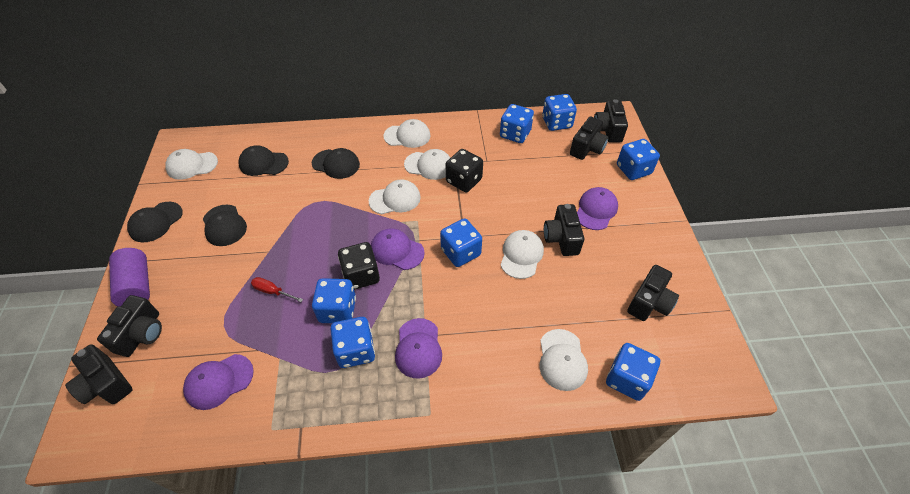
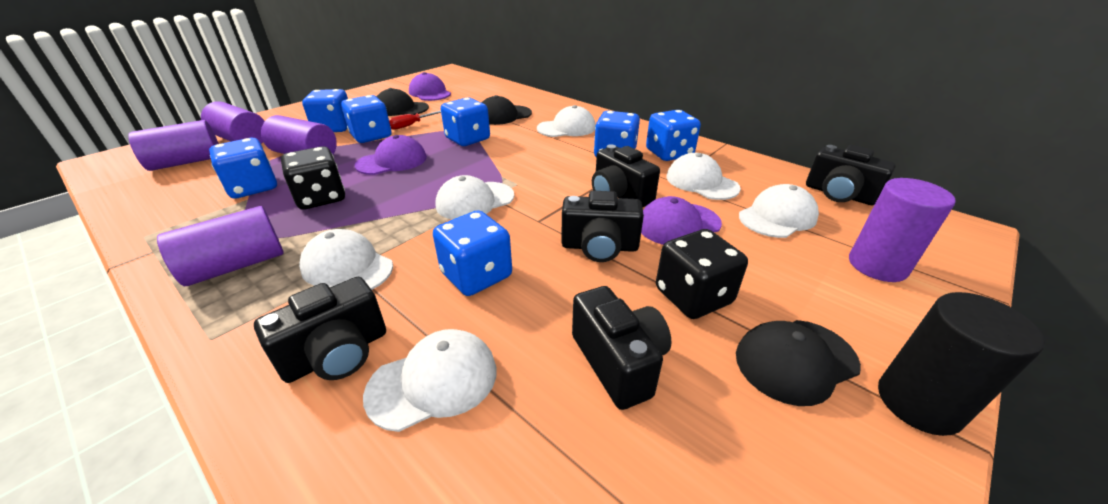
black camera: 6 -> 5
black cap: 4 -> 3
black cylinder: 0 -> 1
purple cap: 4 -> 3
purple cylinder: 1 -> 5

